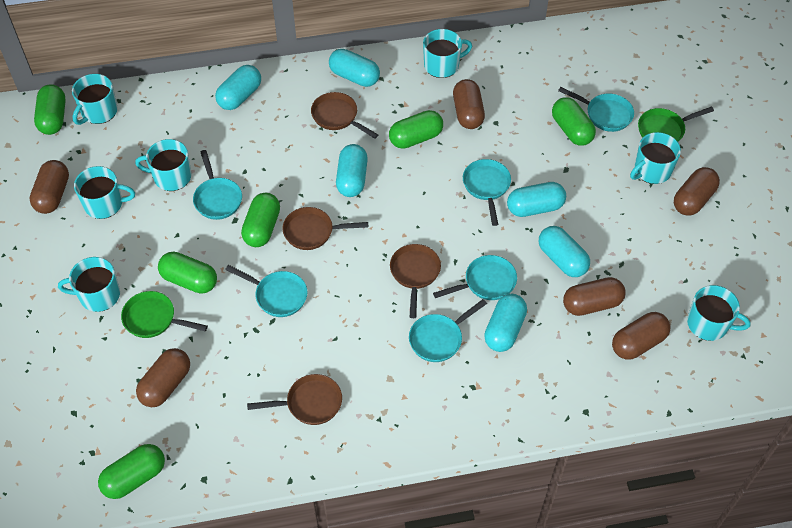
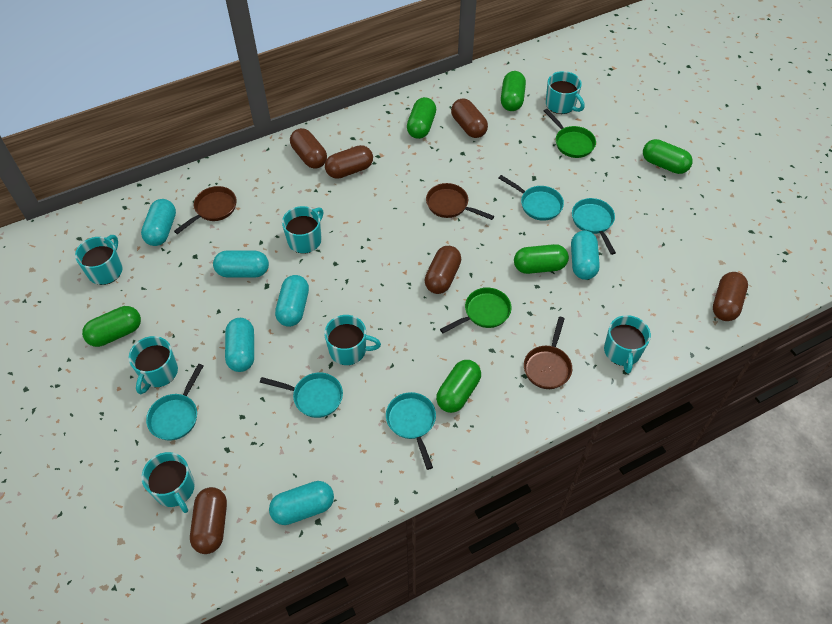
brown pan: 4 -> 3
turquoise pan: 6 -> 5

